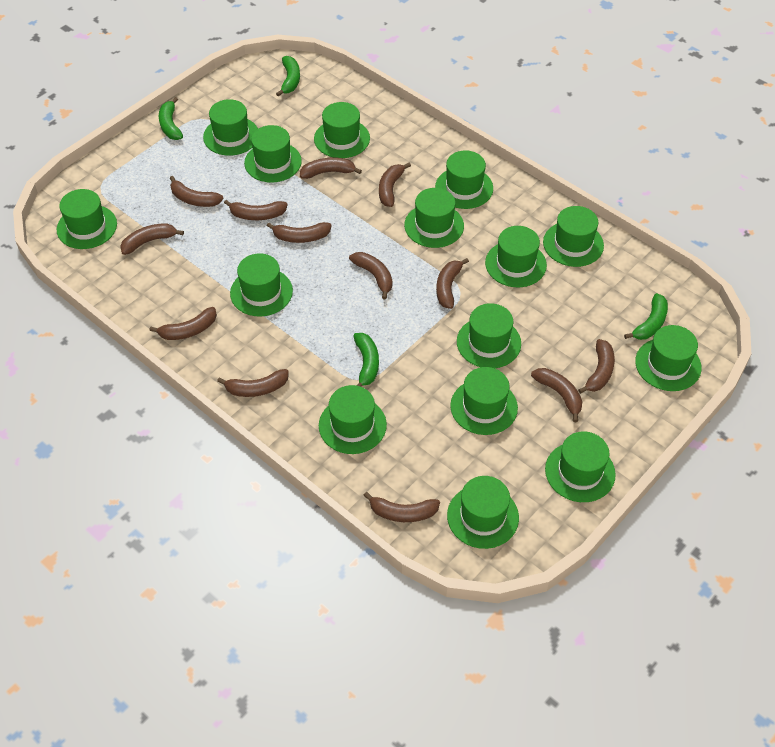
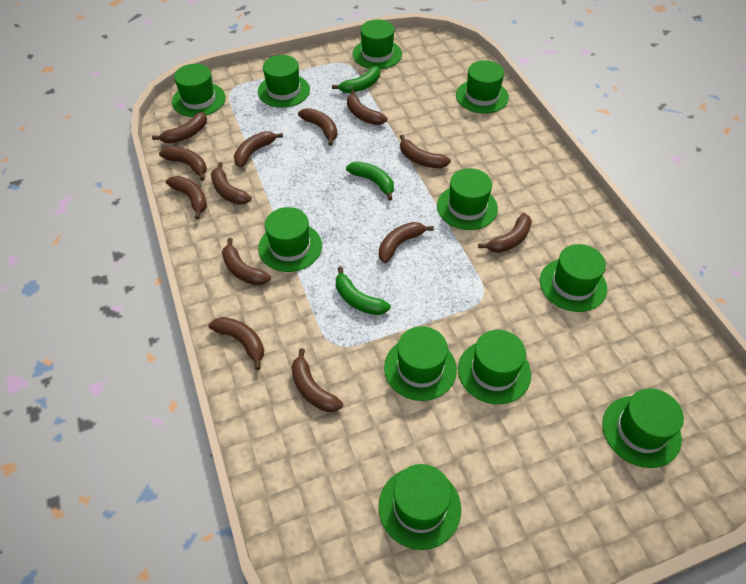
green banana: 4 -> 3
green hat: 15 -> 11

